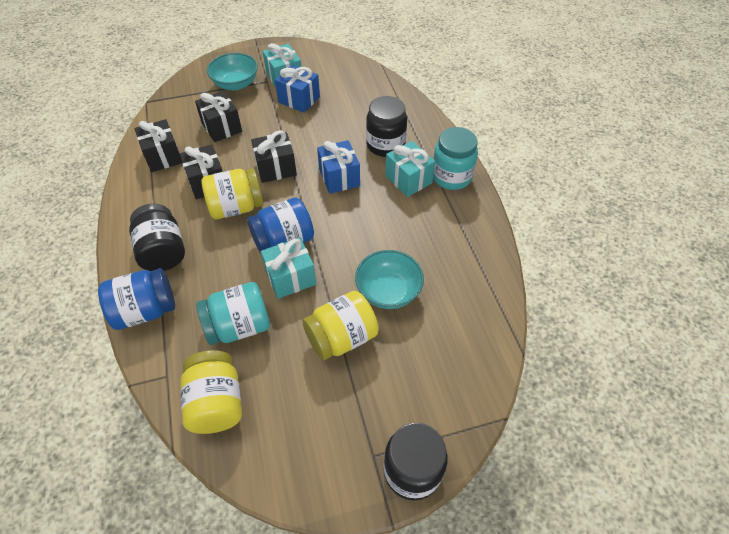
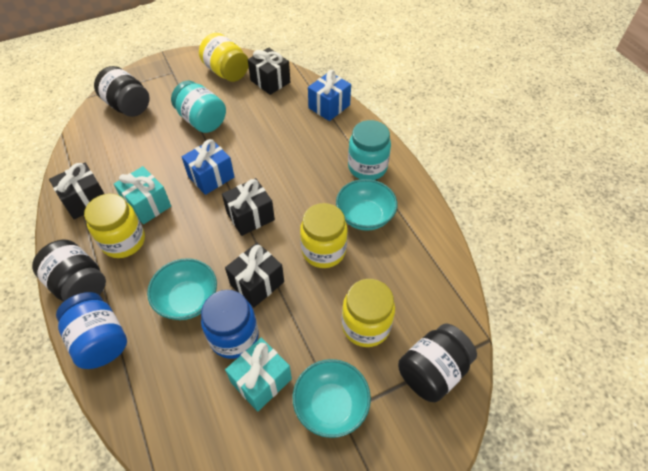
turquoise bowl: 2 -> 3
turquoise gift: 3 -> 2
yellow jar: 3 -> 4

